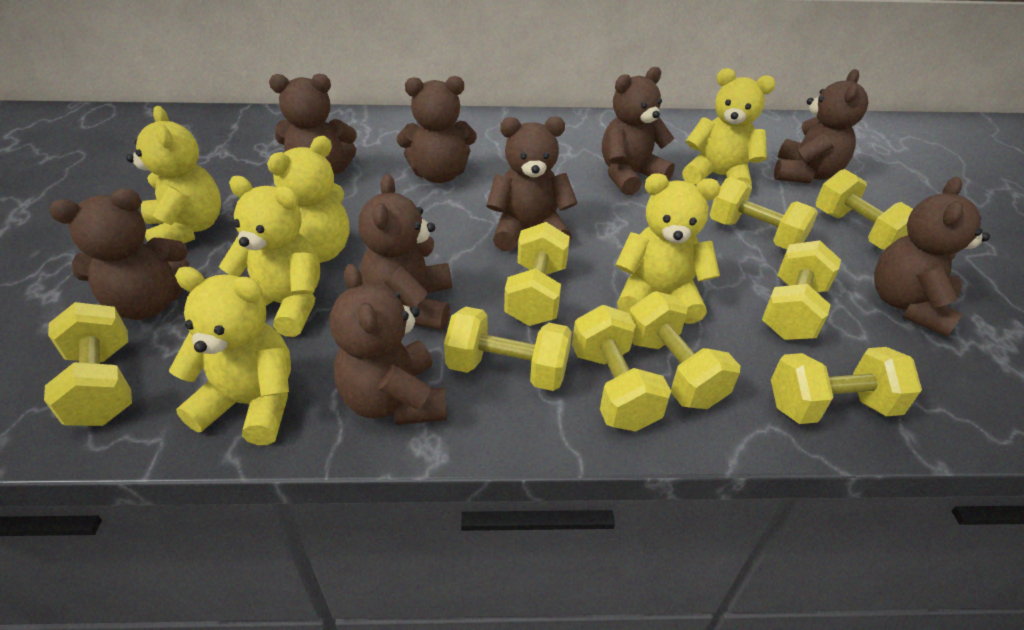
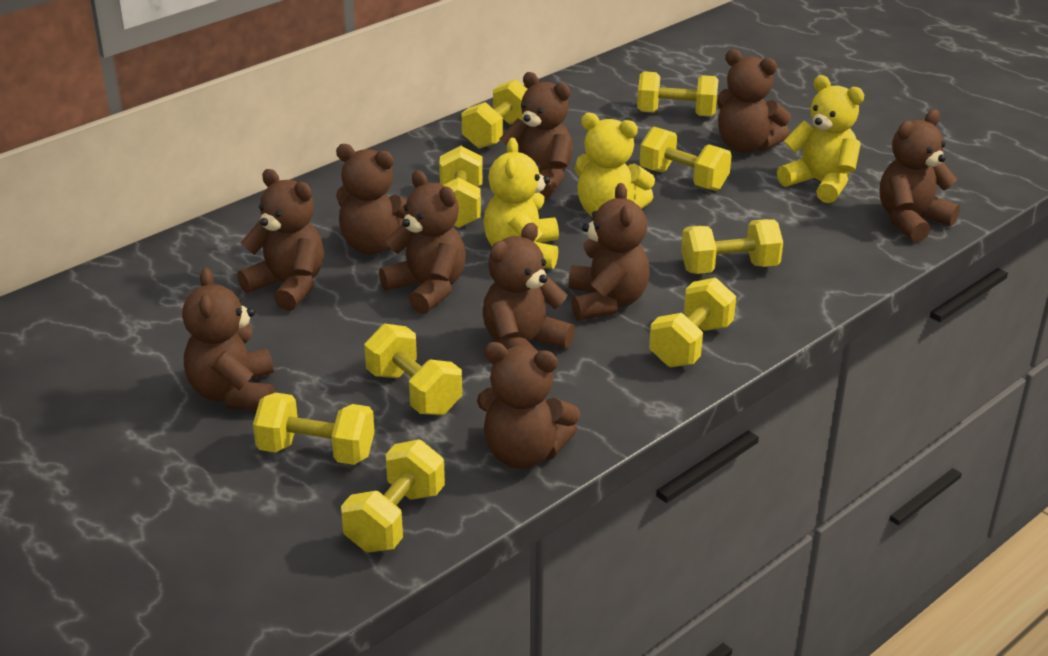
brown teddy bear: 9 -> 10
yellow teddy bear: 6 -> 3

